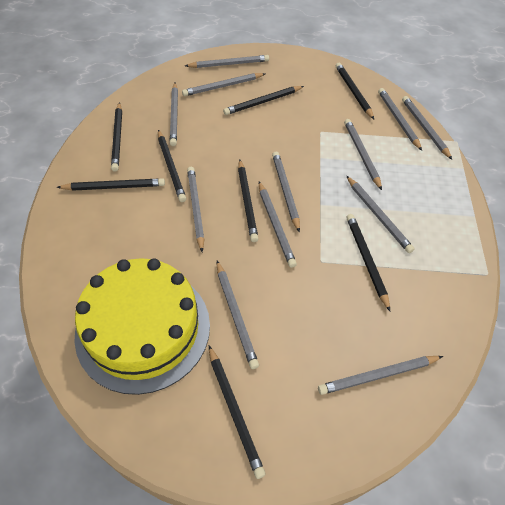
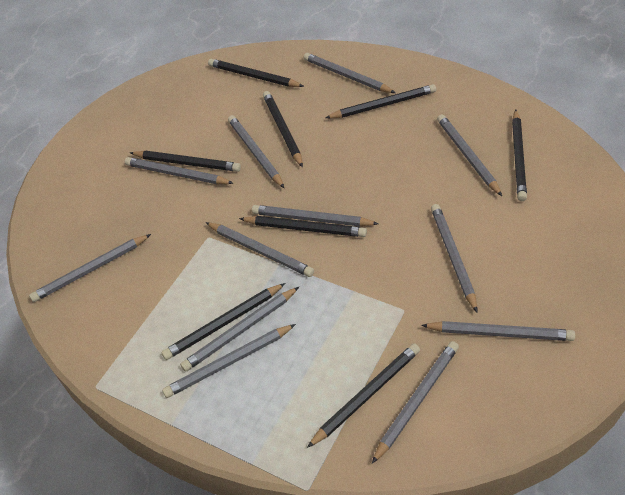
yellow cake: 1 -> 0

